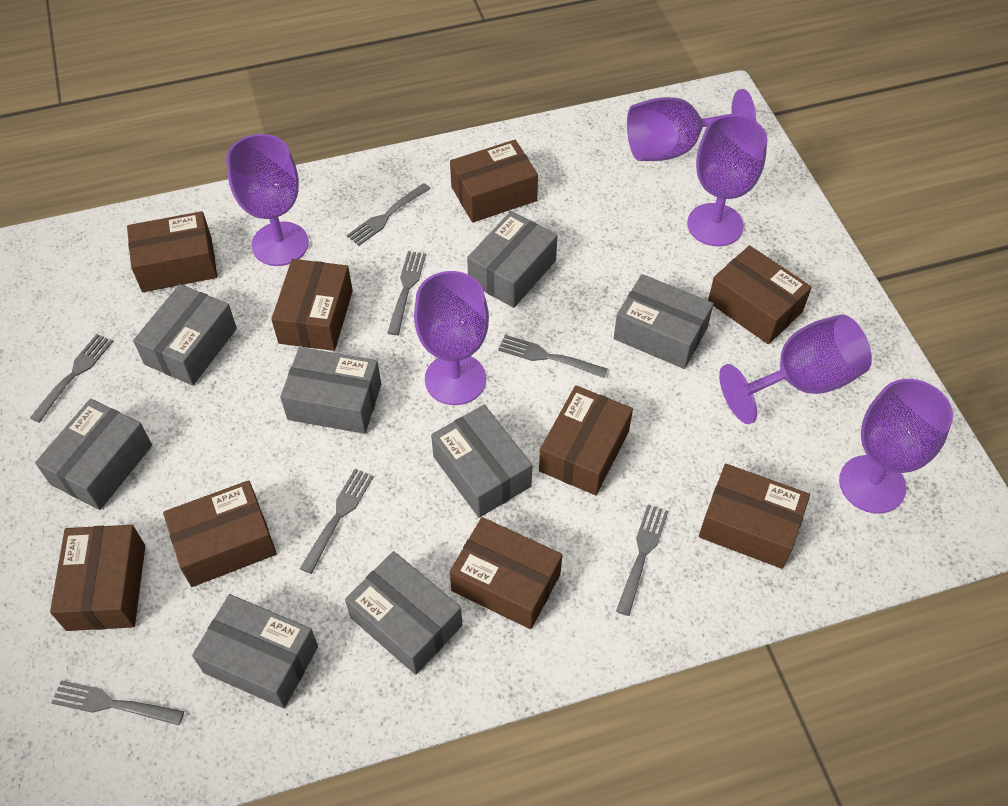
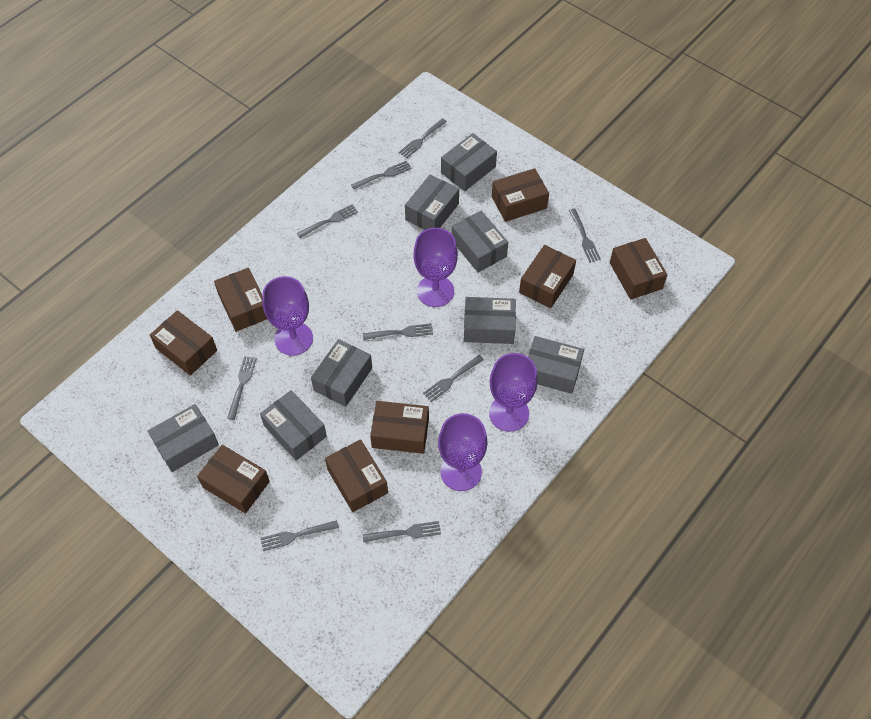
brown box: 9 -> 8
grey fork: 7 -> 9
purple goblet: 6 -> 4

